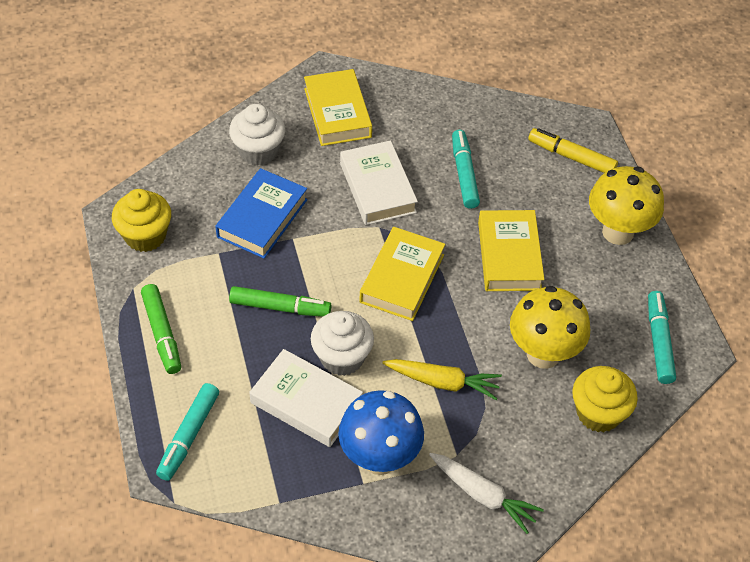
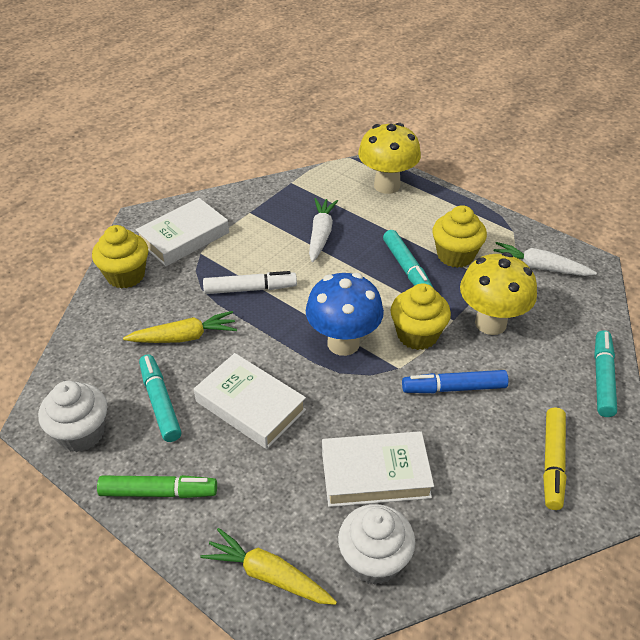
blue book: 1 -> 0
blue marker: 0 -> 1
green marker: 2 -> 1
white book: 2 -> 3
white carrot: 1 -> 2
white marker: 0 -> 1
yellow book: 3 -> 0
yellow carrot: 1 -> 2
yellow cupcake: 2 -> 3

